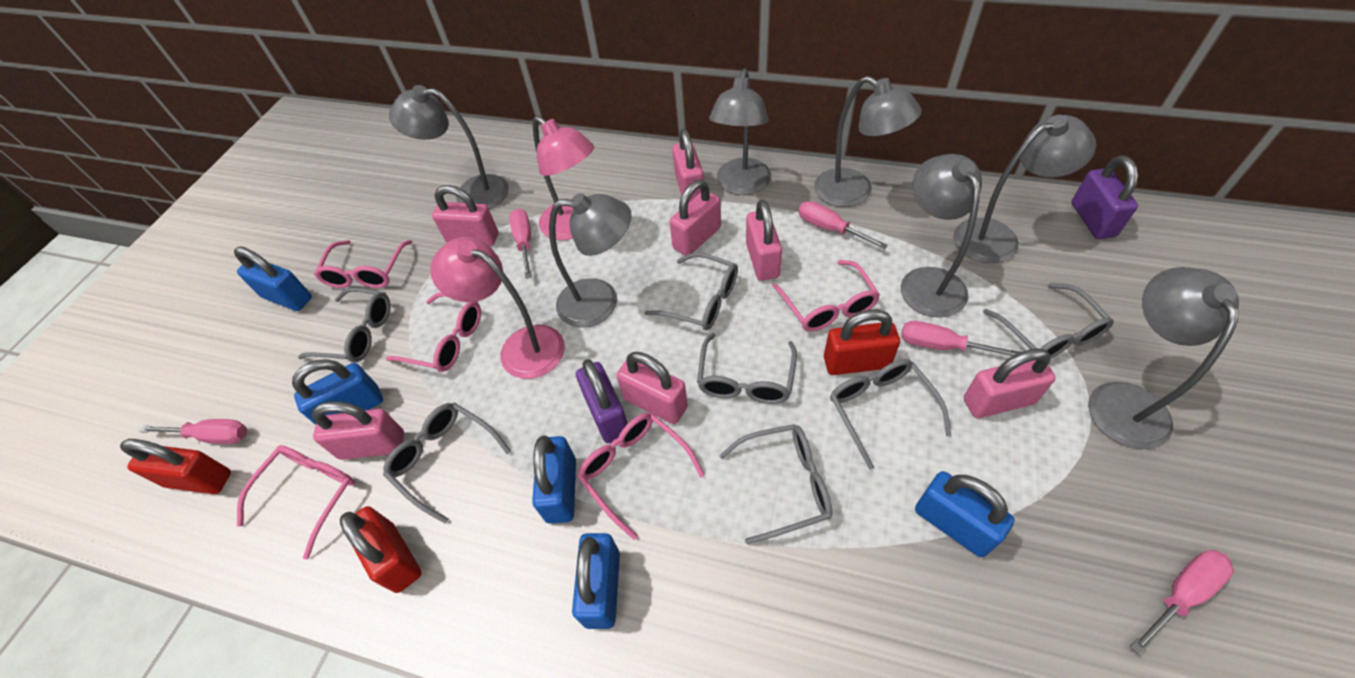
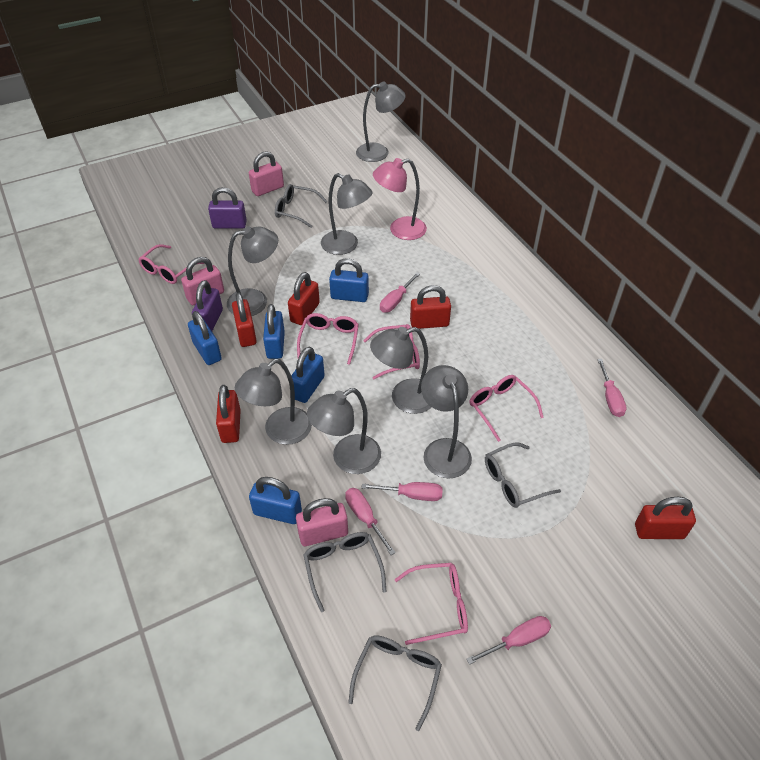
grey glasses: 7 -> 4
pink lamp: 2 -> 1
pink padlock: 7 -> 3
red padlock: 3 -> 5

